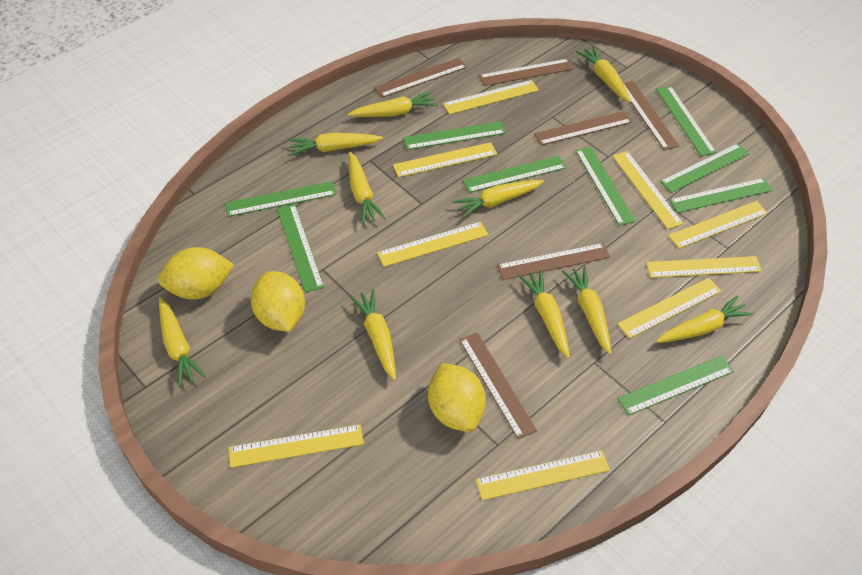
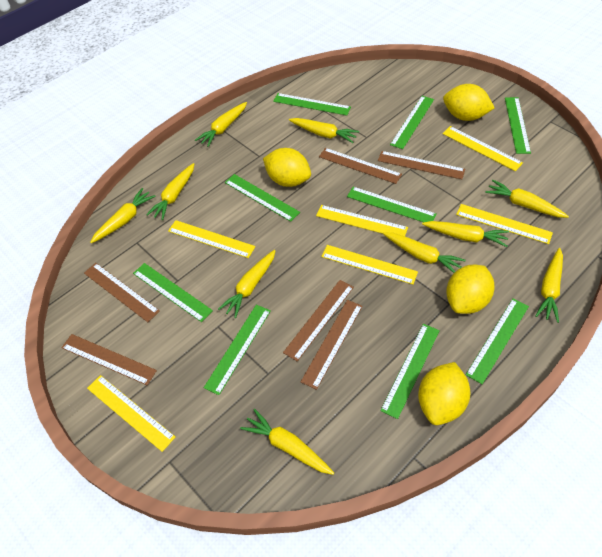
yellow lemon: 3 -> 4
yellow ruler: 9 -> 6

